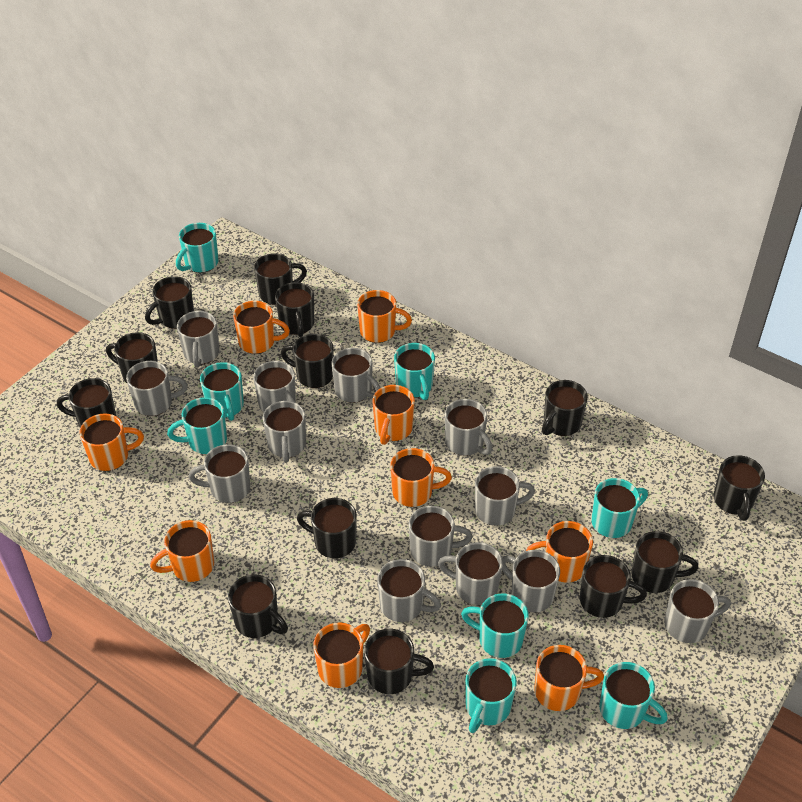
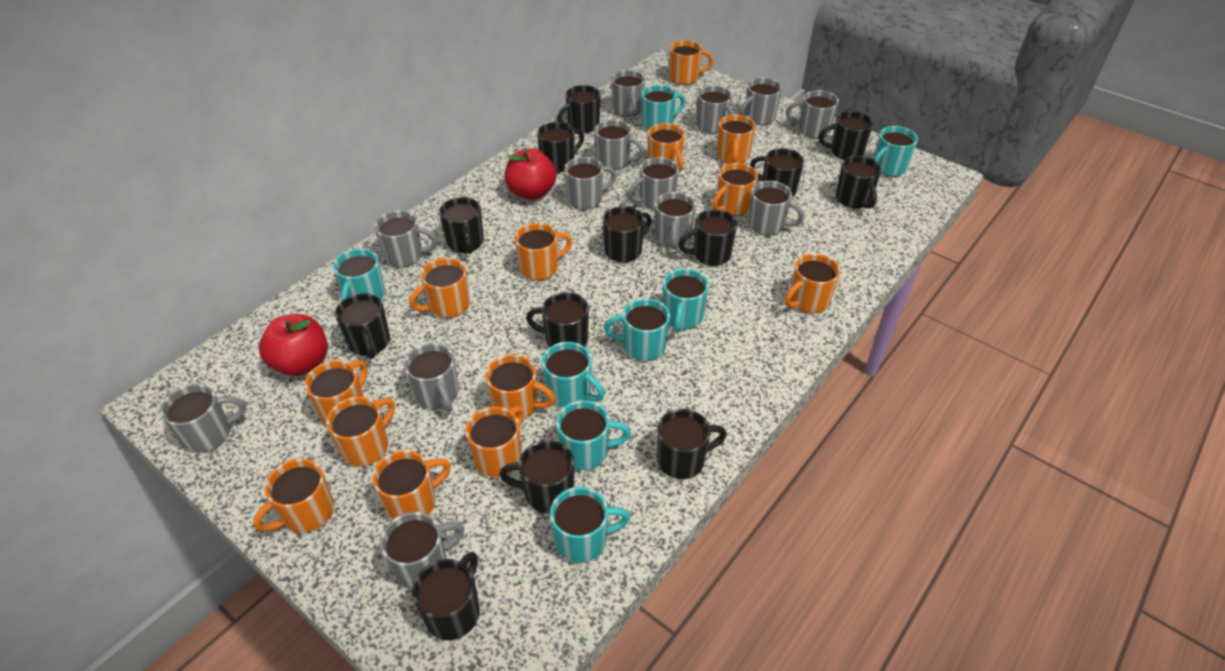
orange mug: 9 -> 13
red apple: 0 -> 2

